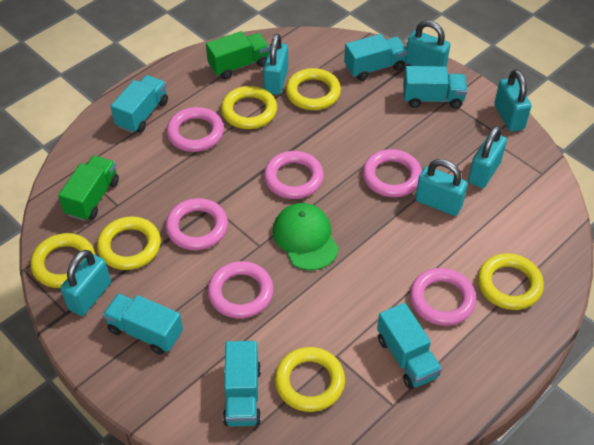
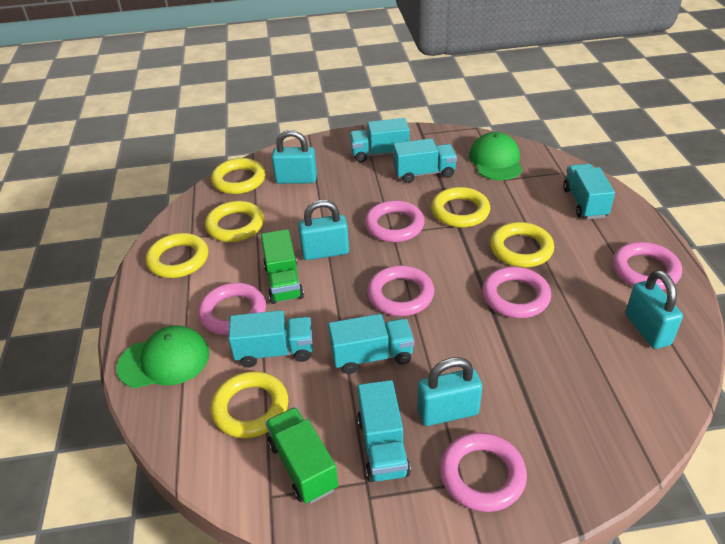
green cap: 1 -> 2
turquoise padlock: 6 -> 4

